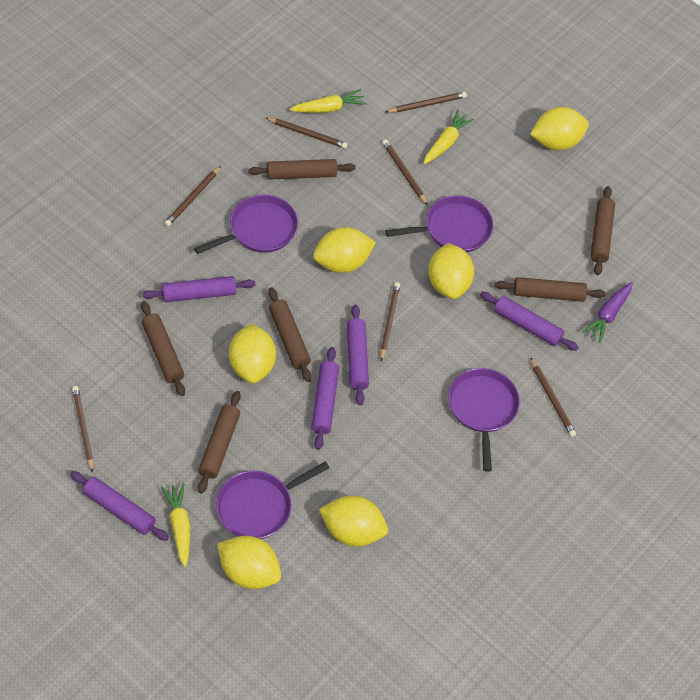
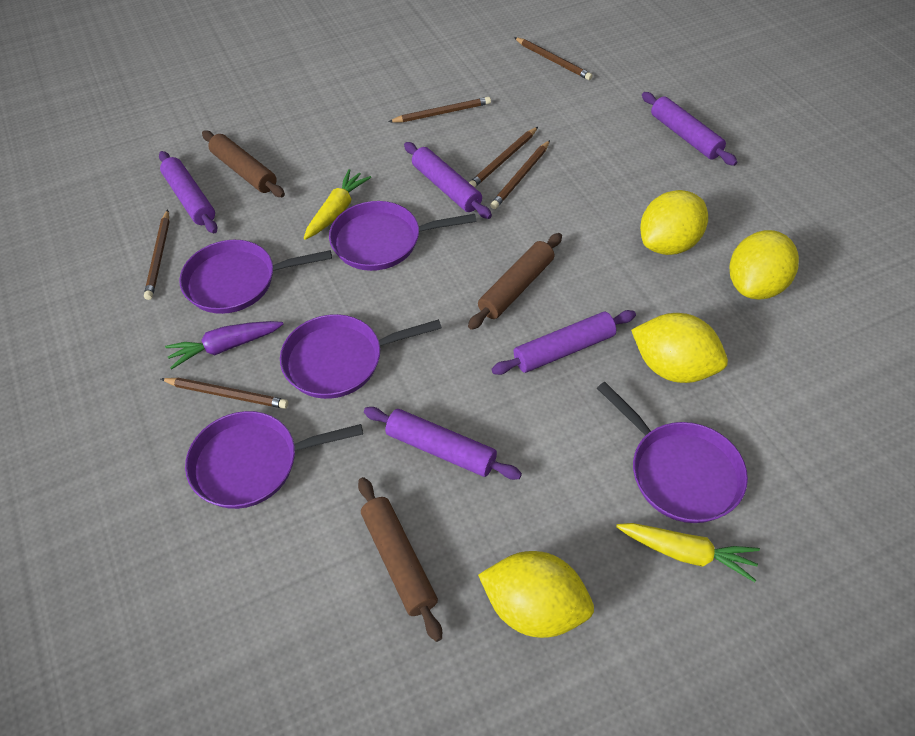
brown pencil: 7 -> 6
brown rolling pin: 6 -> 3
purple pan: 4 -> 5
yellow carrot: 3 -> 2
yellow lemon: 6 -> 4

